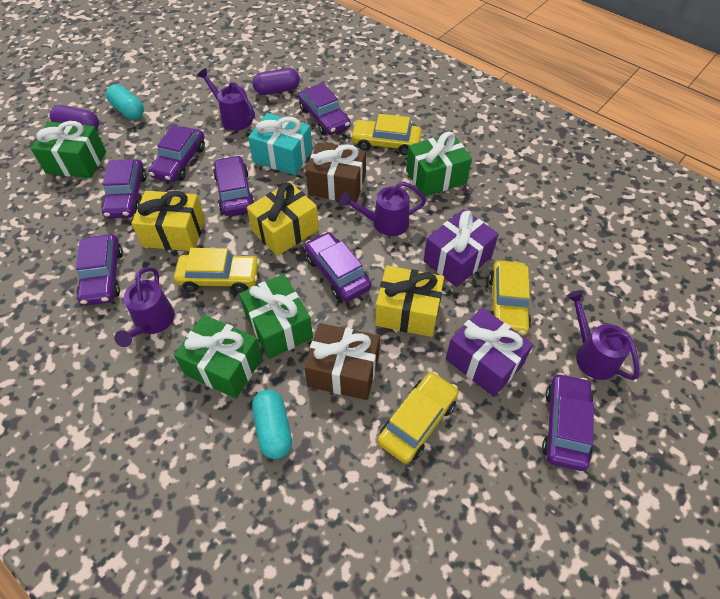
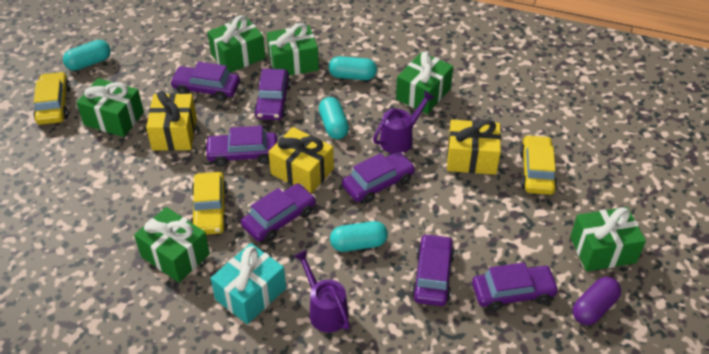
brown gift: 2 -> 0
green gift: 4 -> 6
purple capsule: 2 -> 1
purple gift: 2 -> 0
purple watering can: 4 -> 2
turquoise capsule: 2 -> 4
yellow car: 4 -> 3

